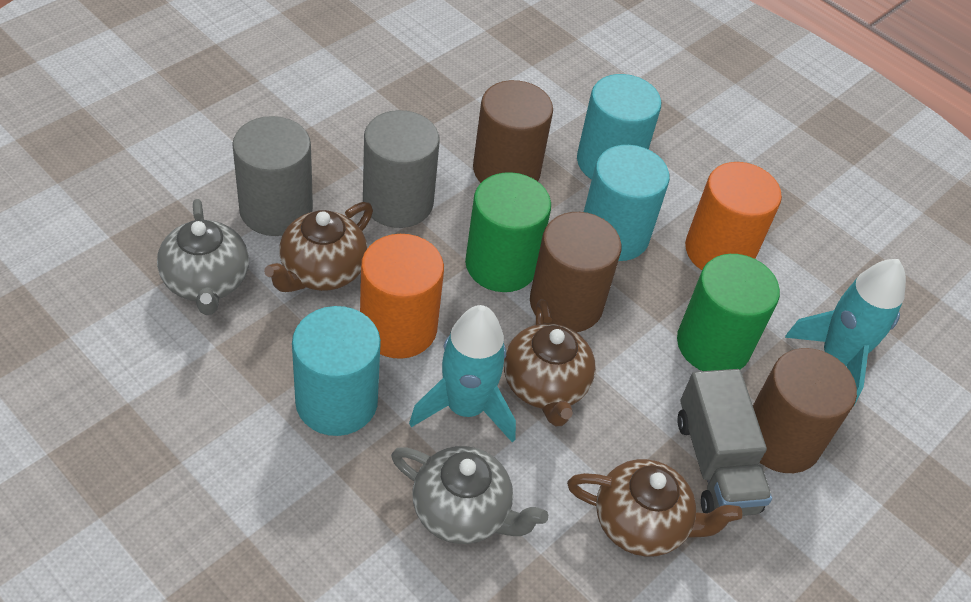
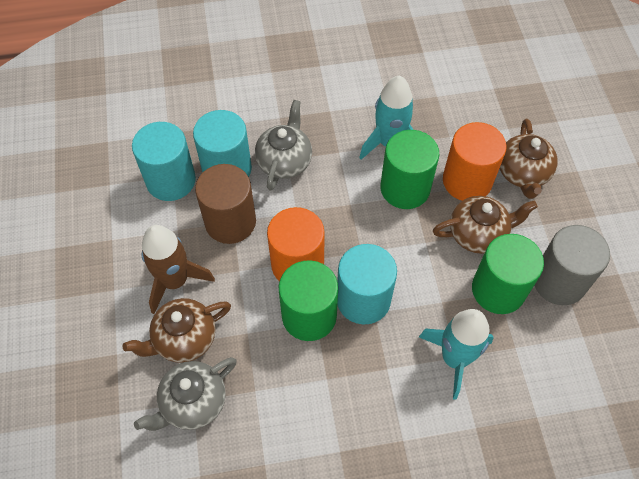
brown cylinder: 3 -> 1
brown rocket: 0 -> 1
green cylinder: 2 -> 3
grey cylinder: 2 -> 1
grey truck: 1 -> 0

